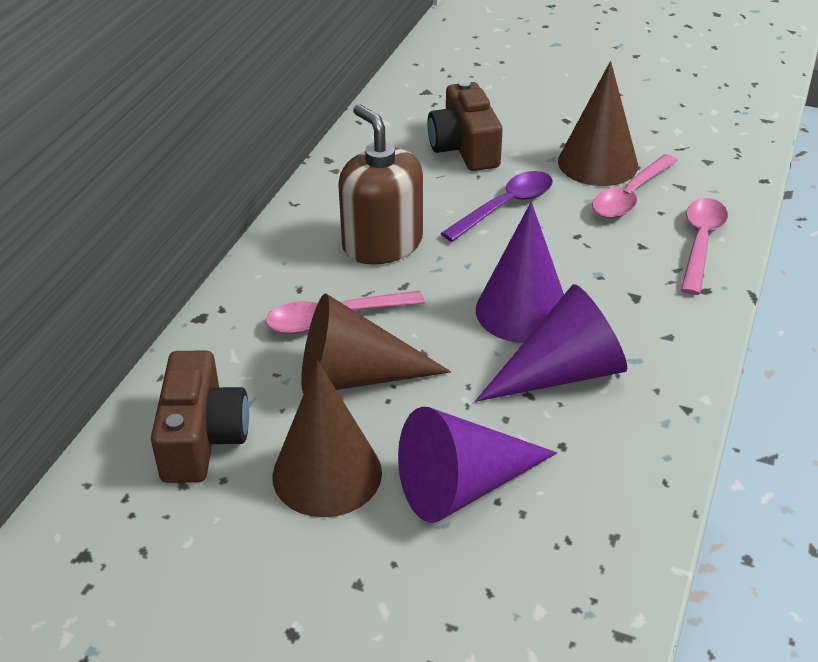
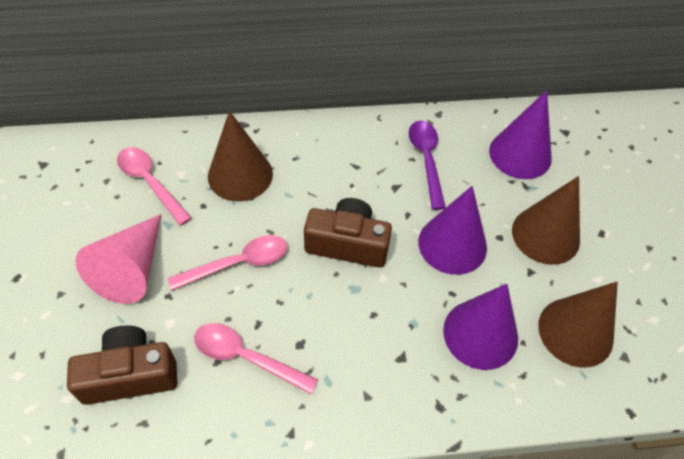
brown soap dispenser: 1 -> 0
pink cone: 0 -> 1

